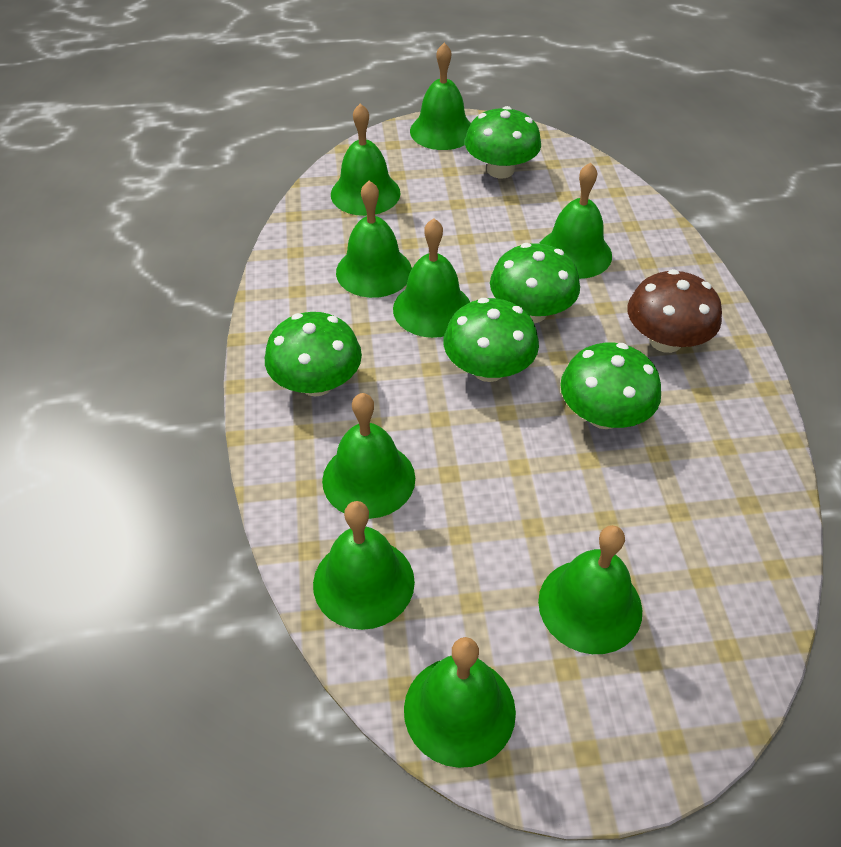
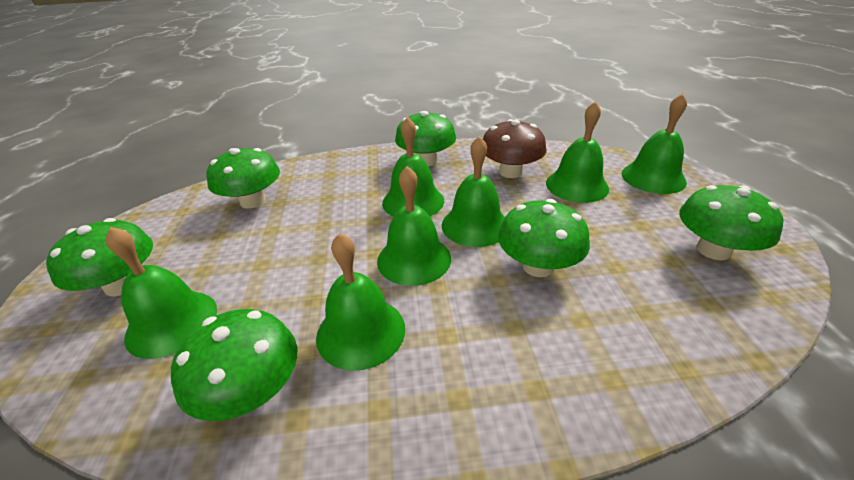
green bell: 9 -> 7
green mushroom: 5 -> 6

